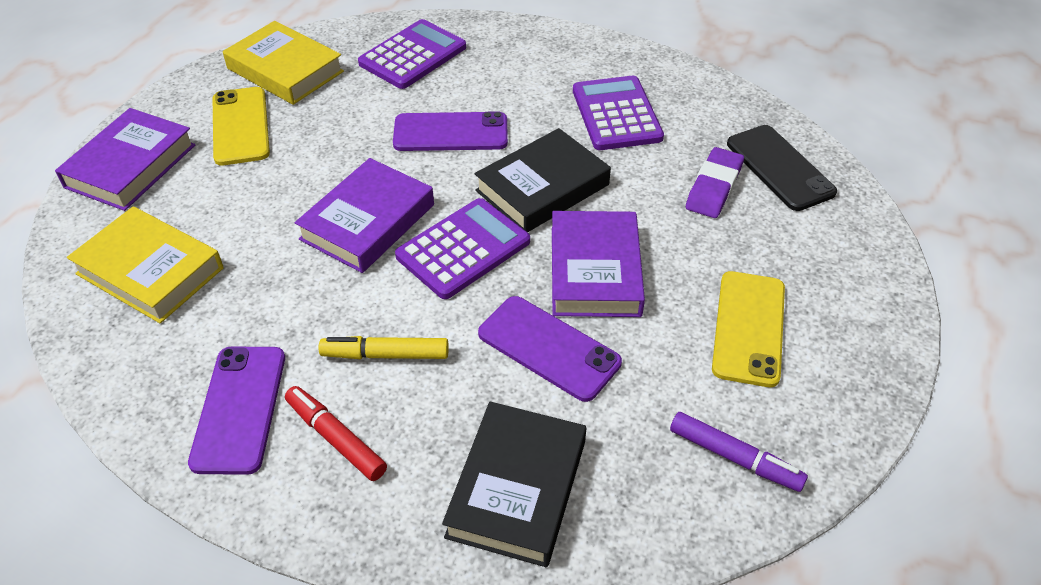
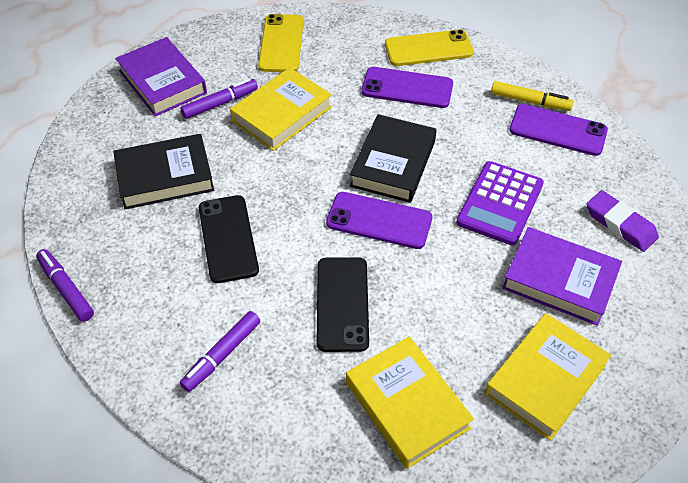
black phone: 1 -> 2
purple book: 3 -> 2
purple calculator: 3 -> 1
purple marker: 1 -> 3
red marker: 1 -> 0
yellow book: 2 -> 3

